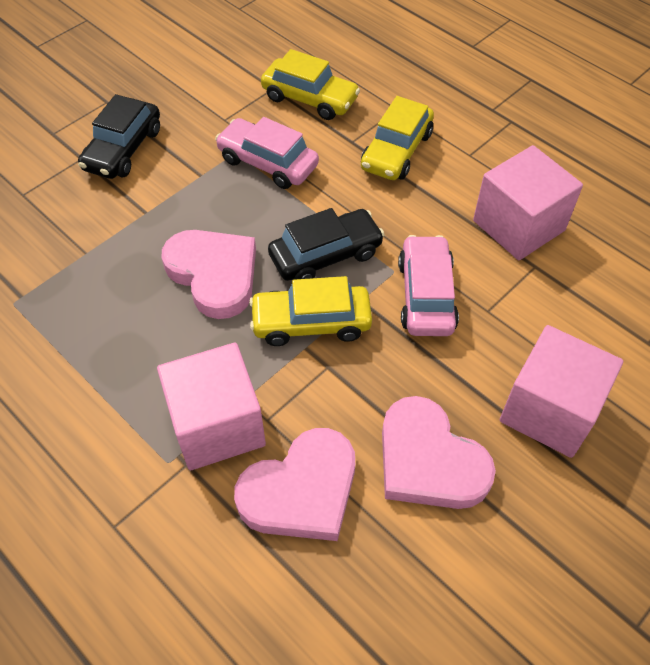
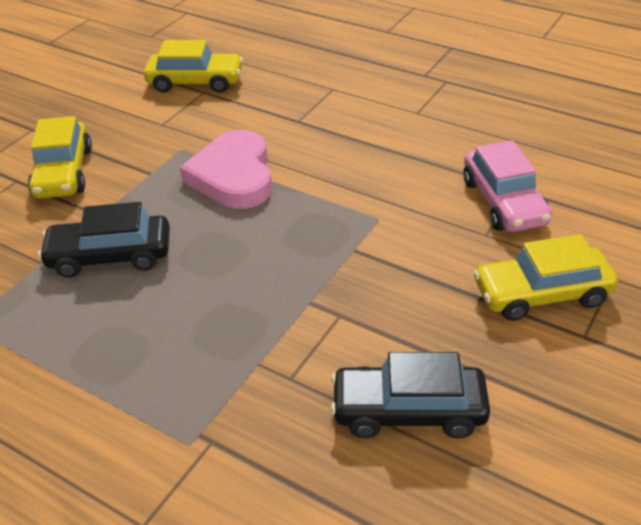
pink car: 2 -> 1
pink cube: 3 -> 0
pink heart: 3 -> 1

